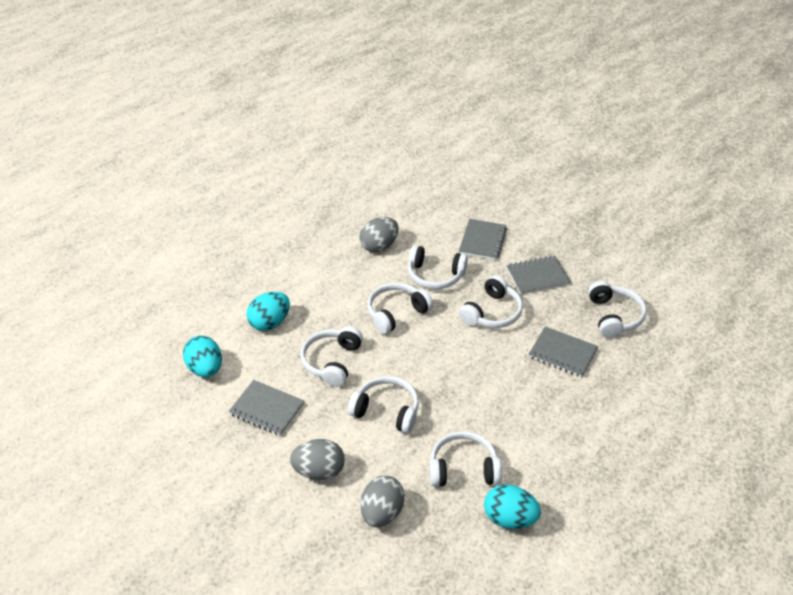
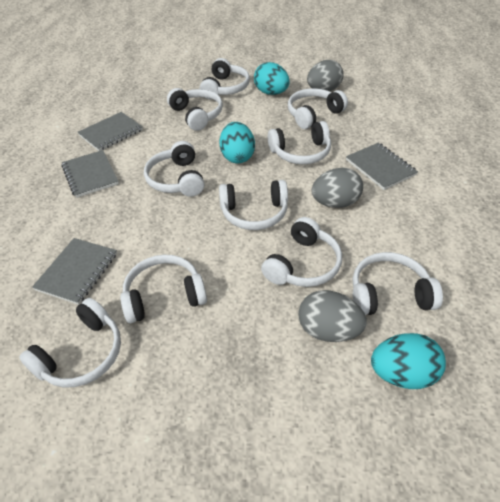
white headphones: 7 -> 10

